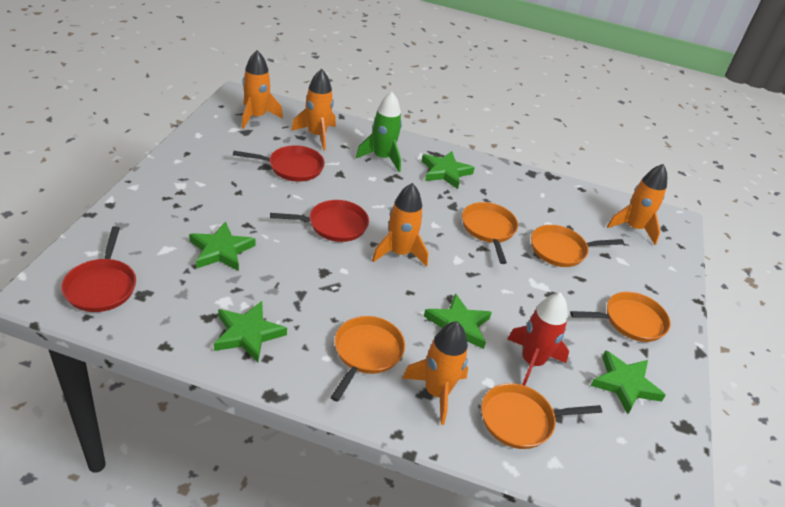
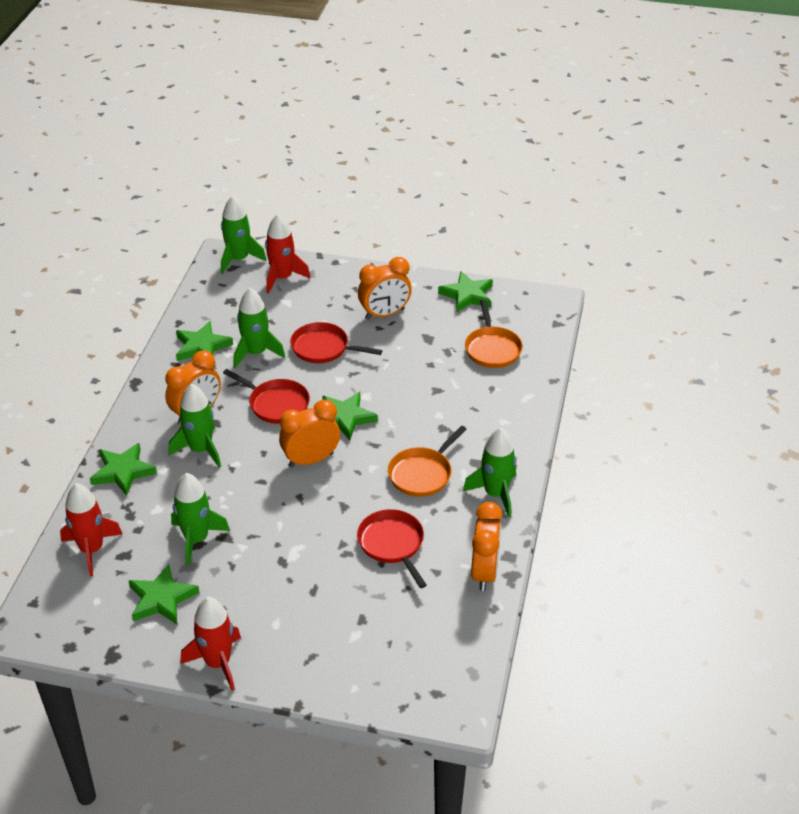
green rocket: 1 -> 5
orange clock: 0 -> 4
orange pan: 5 -> 2
orange rocket: 5 -> 0
red rocket: 1 -> 3

